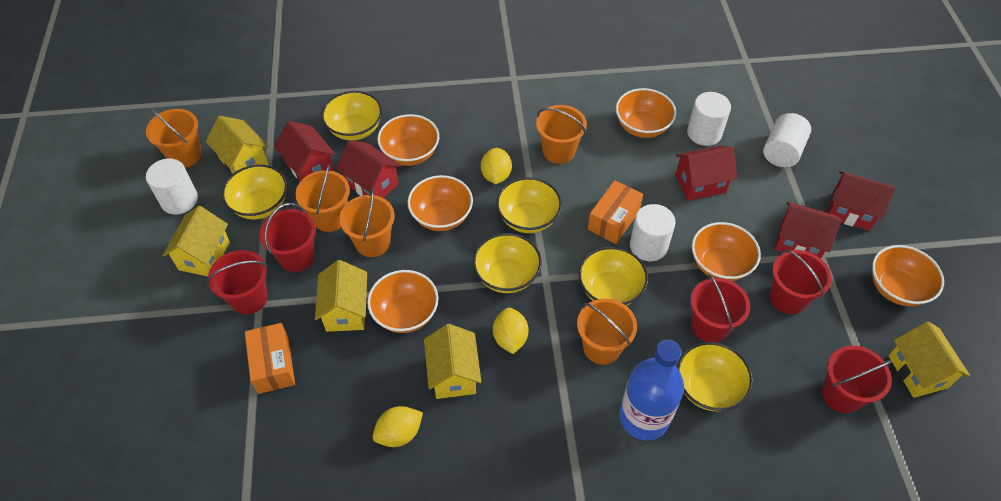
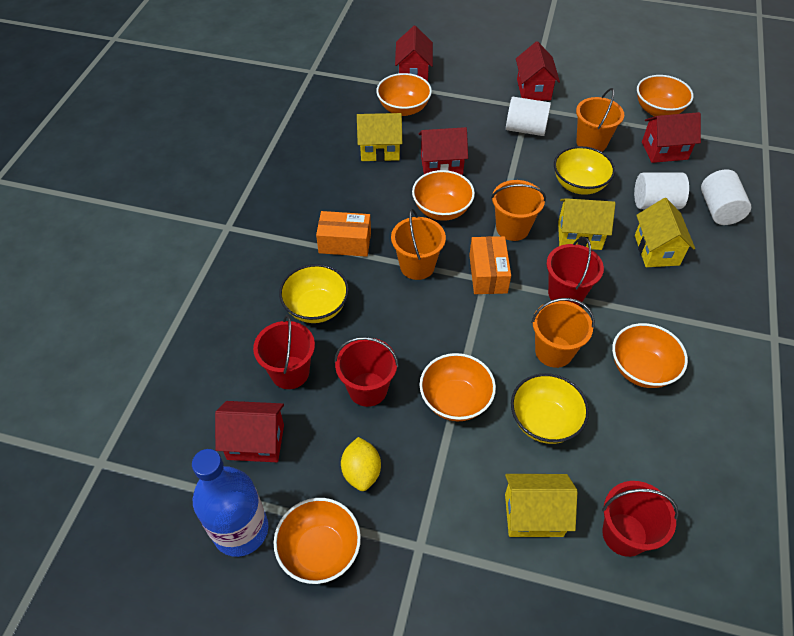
orange bucket: 5 -> 4
red bucket: 5 -> 4
white cylinder: 4 -> 3
yellow bowl: 6 -> 3
yellow house: 5 -> 4
yellow lemon: 3 -> 1

